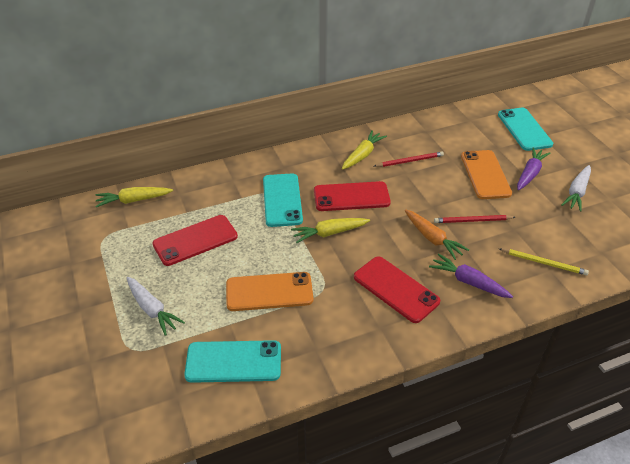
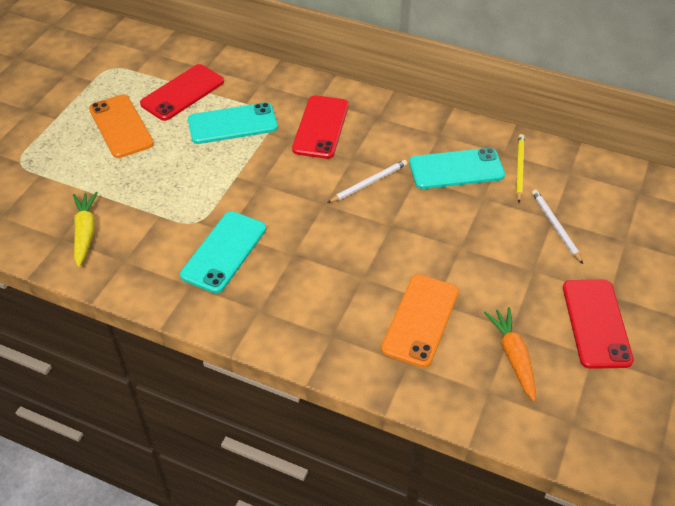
purple carrot: 2 -> 0
red pencil: 2 -> 0
white carrot: 2 -> 0
white pencil: 0 -> 2
yellow carrot: 3 -> 1

